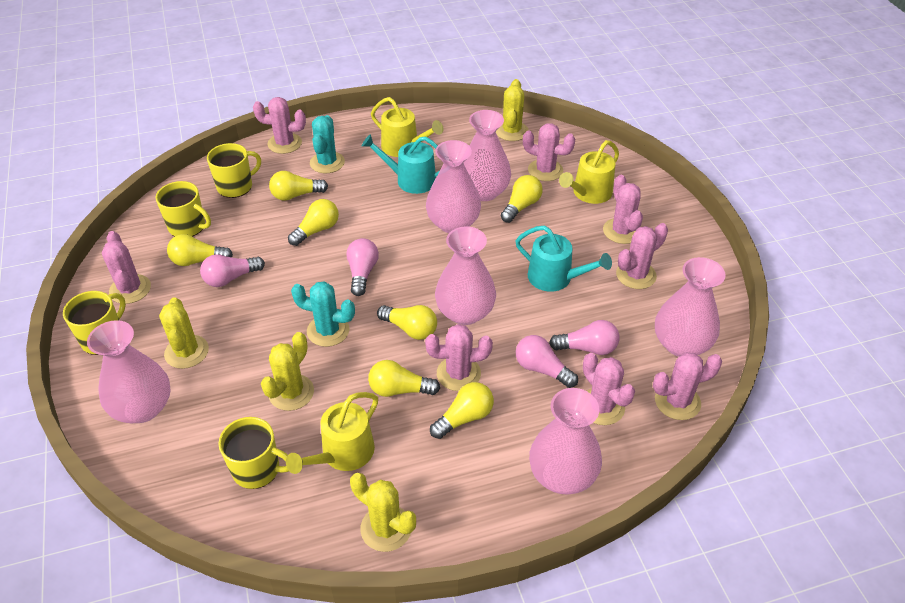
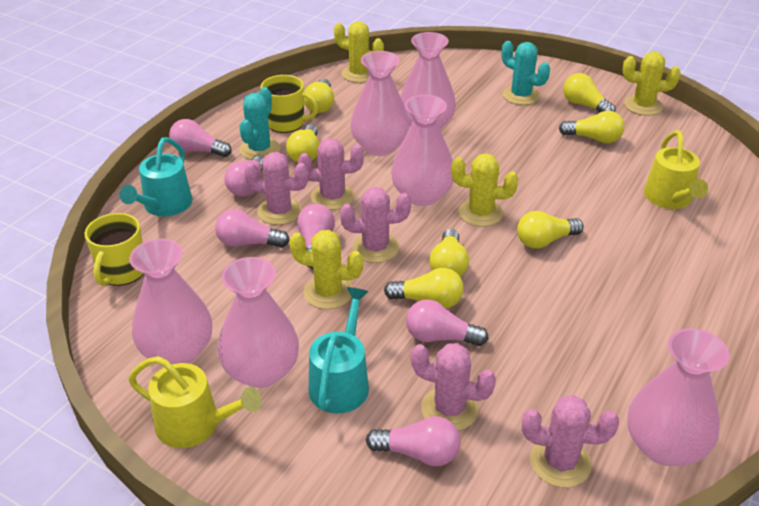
pink cactus: 8 -> 5
pink light bulb: 4 -> 6
yellow mug: 4 -> 2
yellow watering can: 3 -> 2

